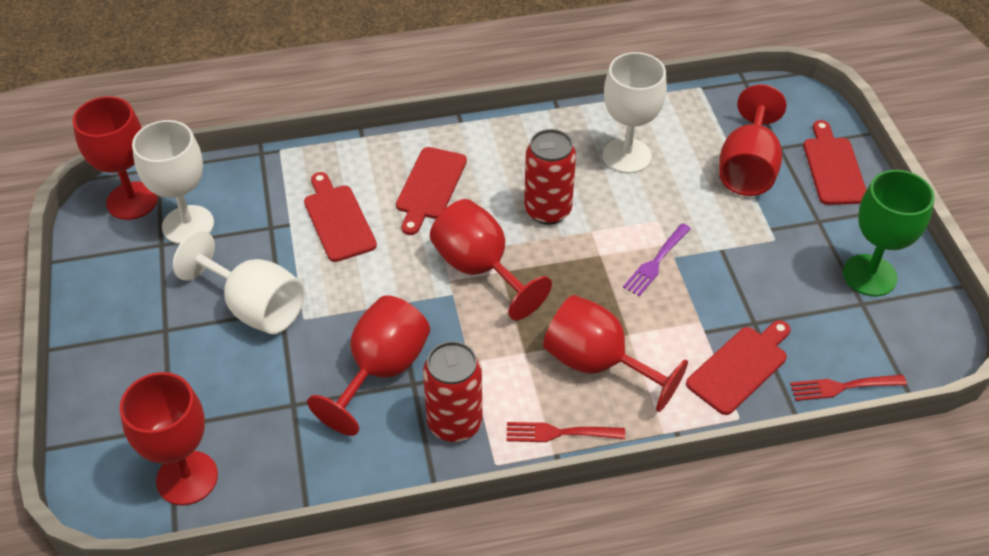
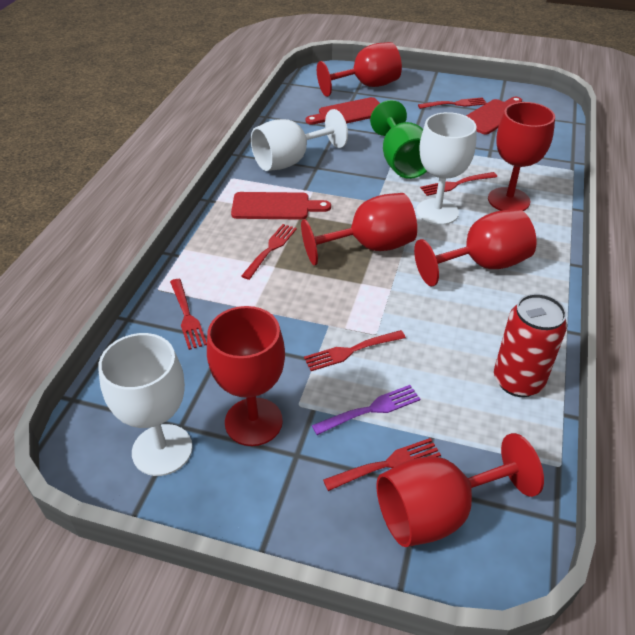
red can: 2 -> 1
red cutting board: 4 -> 3
red fork: 2 -> 6

